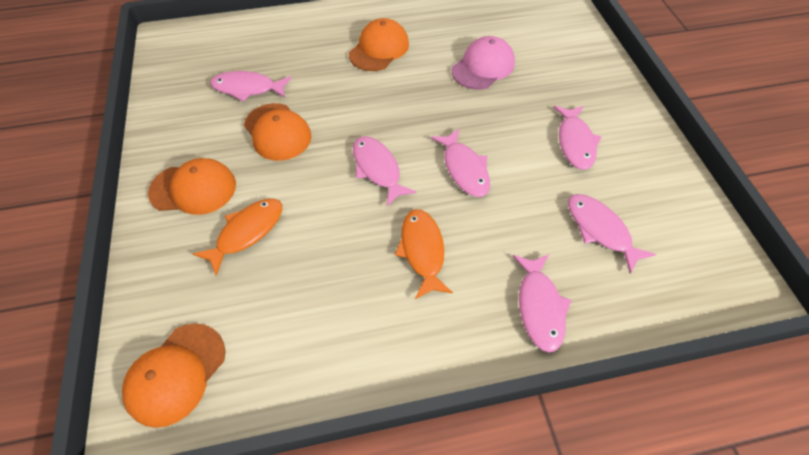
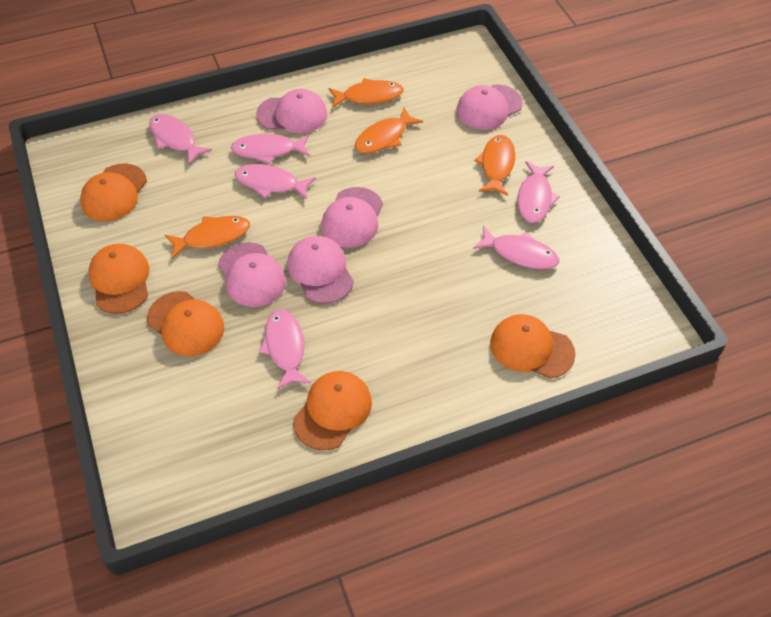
orange cap: 4 -> 5
orange fish: 2 -> 4
pink cap: 1 -> 5

